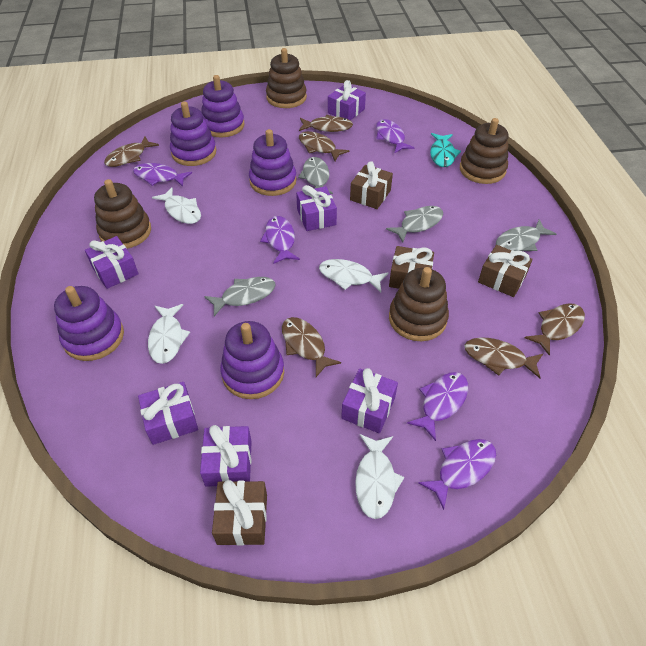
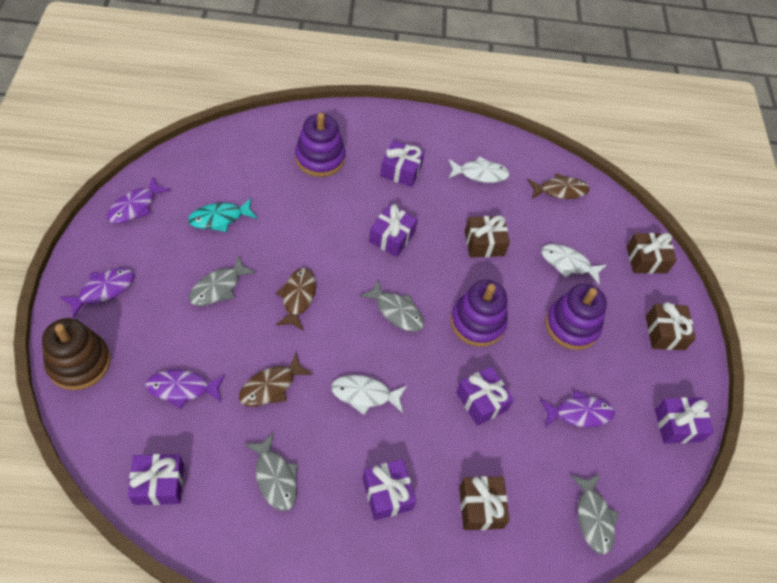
brown fish: 6 -> 3
brown stacking toy: 4 -> 1
purple fish: 5 -> 4
purple stacking toy: 5 -> 3
white fish: 4 -> 3

